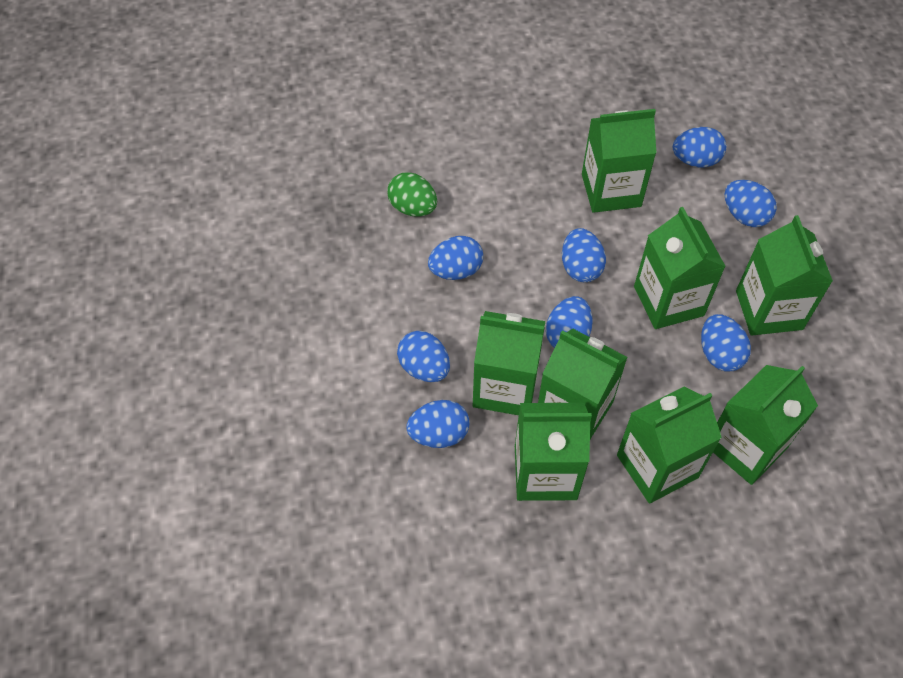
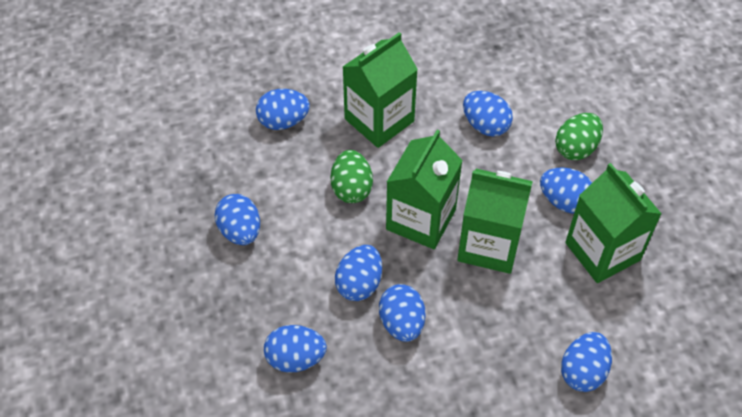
green carton: 8 -> 4
green egg: 1 -> 2

